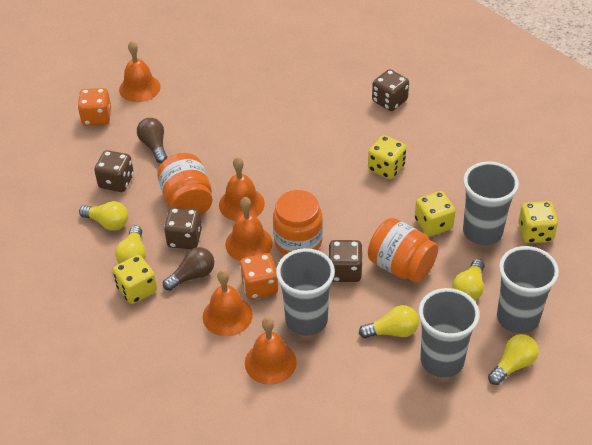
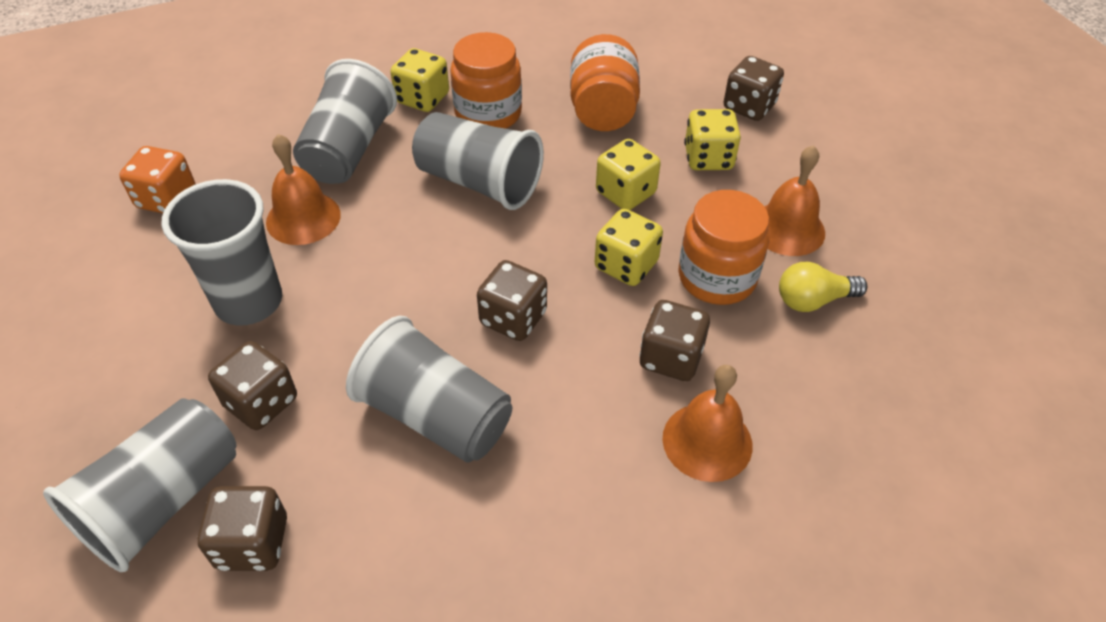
brown dice: 4 -> 5
brown light bulb: 2 -> 0
grey cup: 4 -> 5
orange bell: 5 -> 3
orange dice: 2 -> 1
yellow light bulb: 5 -> 1

